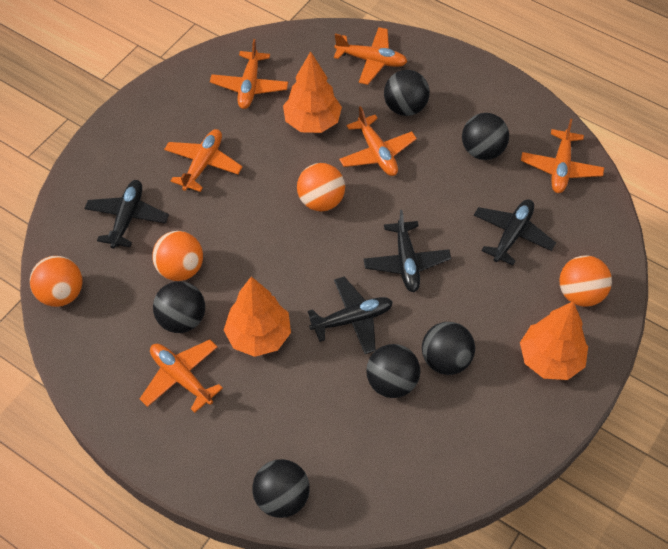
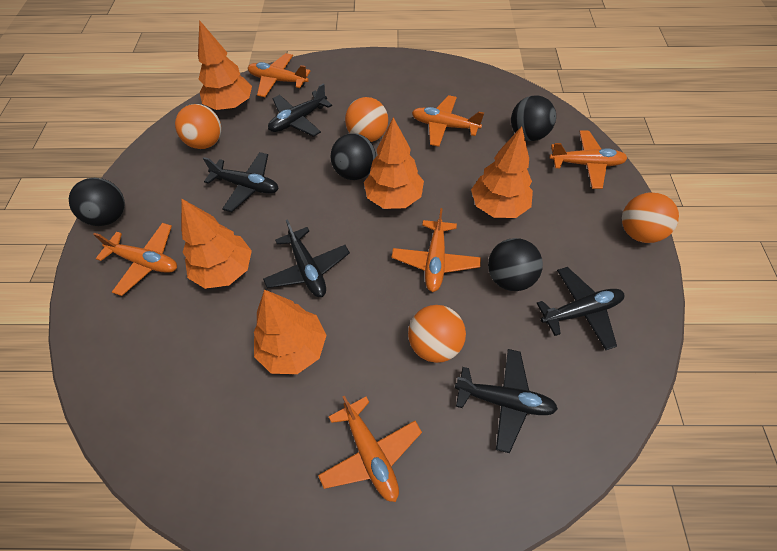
black ball: 6 -> 4
black plane: 4 -> 5
orange tree: 3 -> 5

